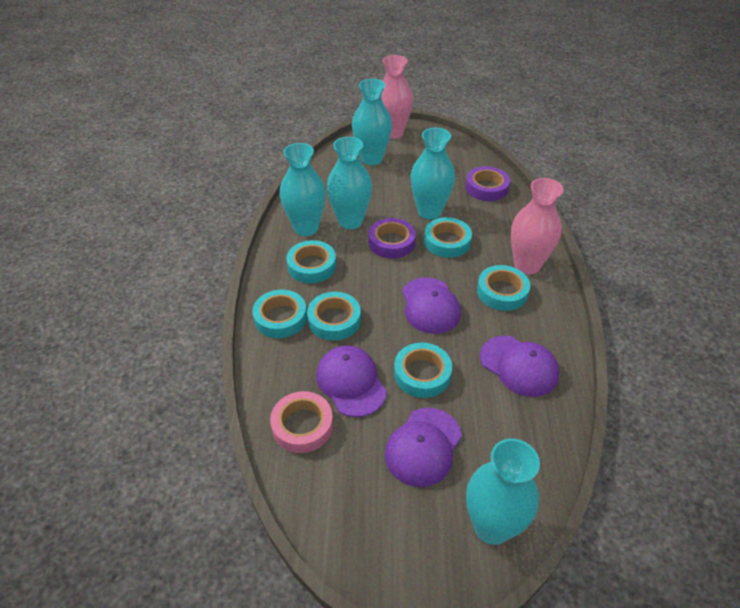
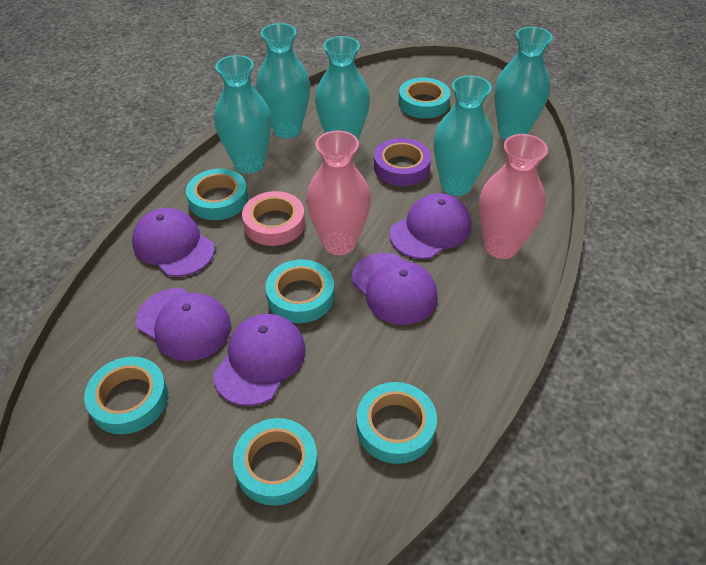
purple cap: 4 -> 5
purple tape: 2 -> 1

